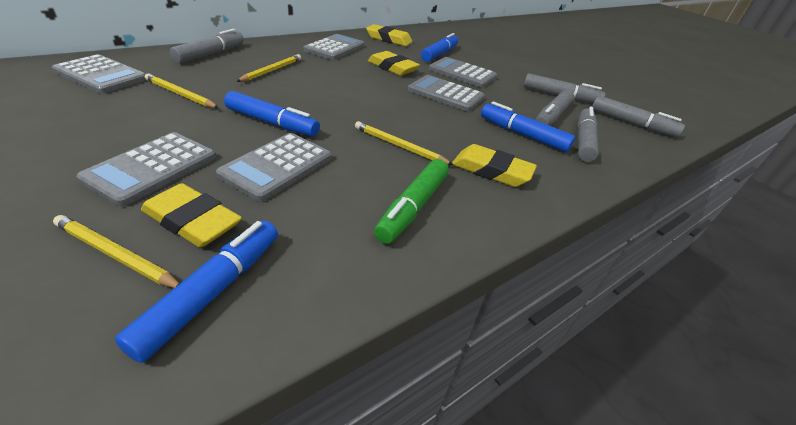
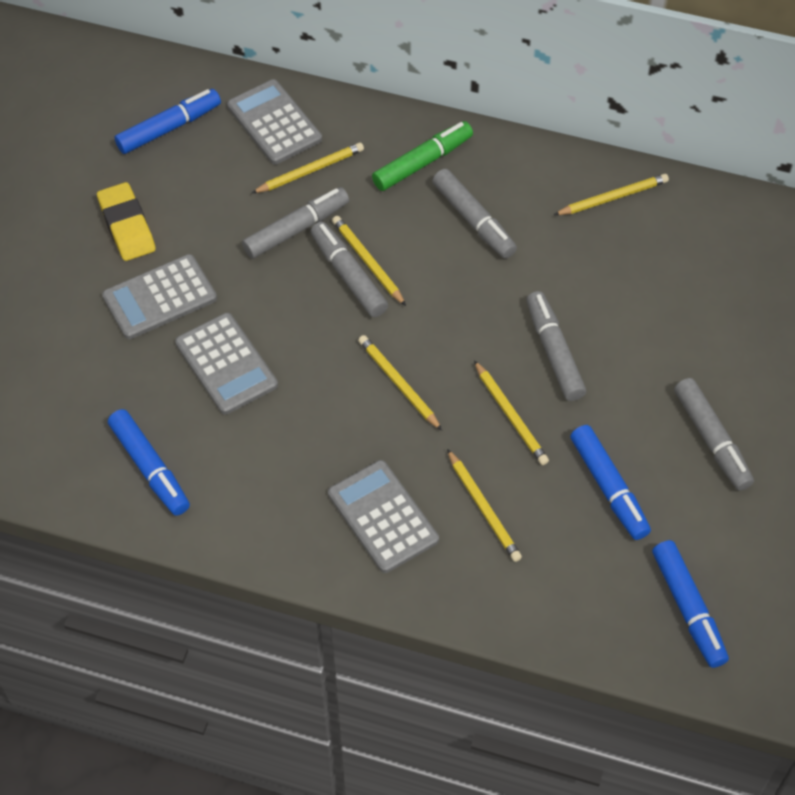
grey calculator: 6 -> 4
yellow eraser: 4 -> 1
yellow pencil: 4 -> 6

